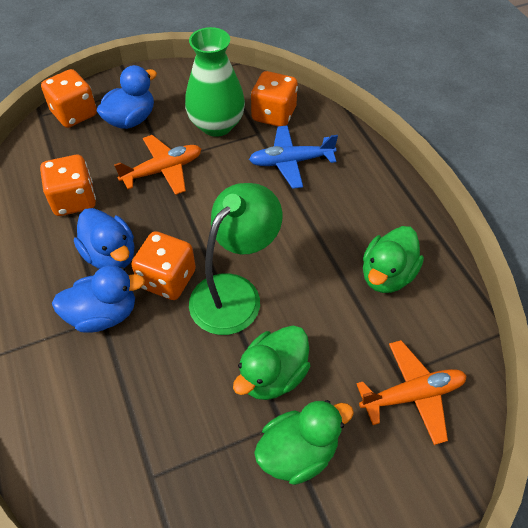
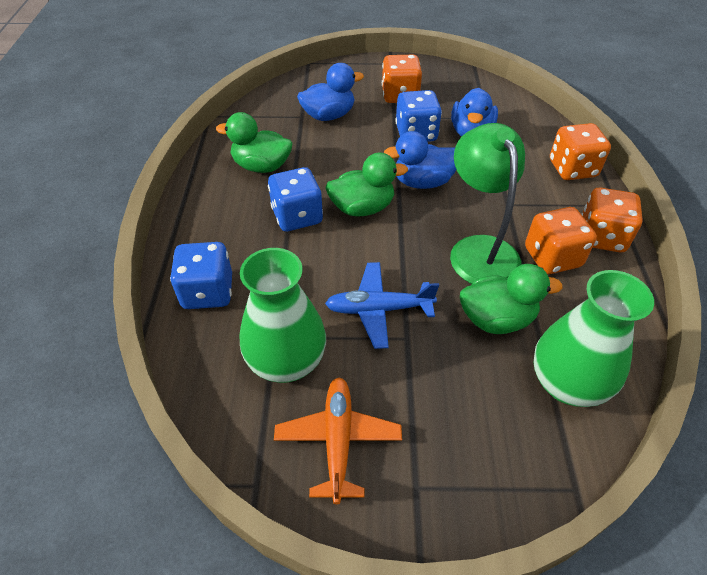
blue dice: 0 -> 3
green vase: 1 -> 2
orange plane: 2 -> 1

